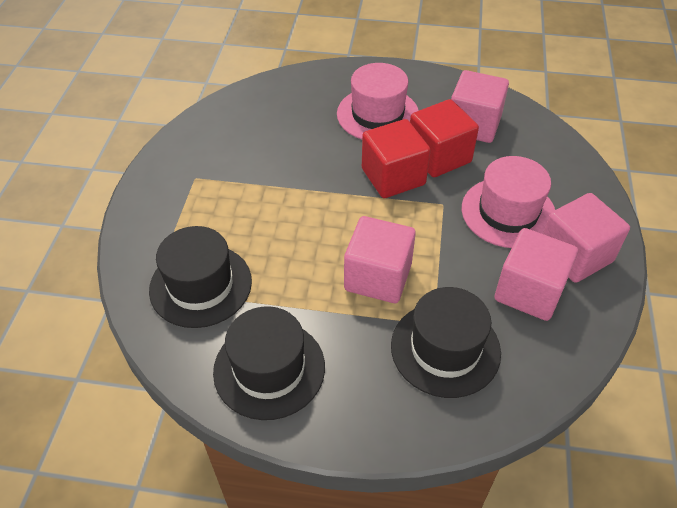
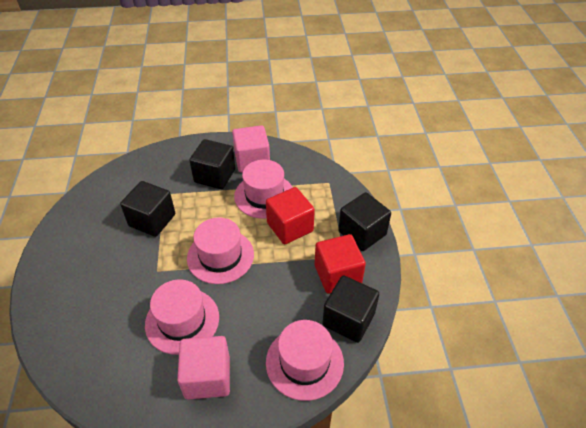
black cube: 0 -> 4
black hat: 3 -> 0
pink cube: 4 -> 2
pink hat: 2 -> 4

